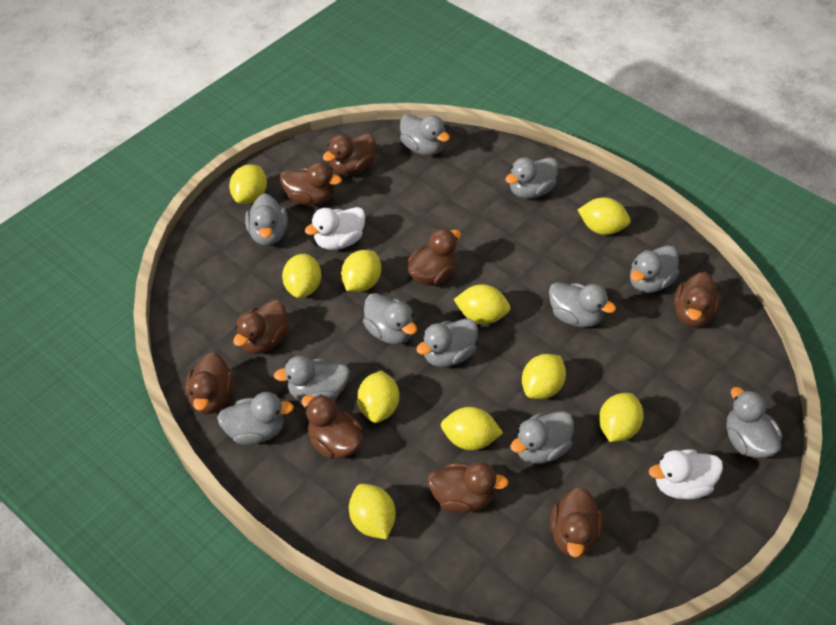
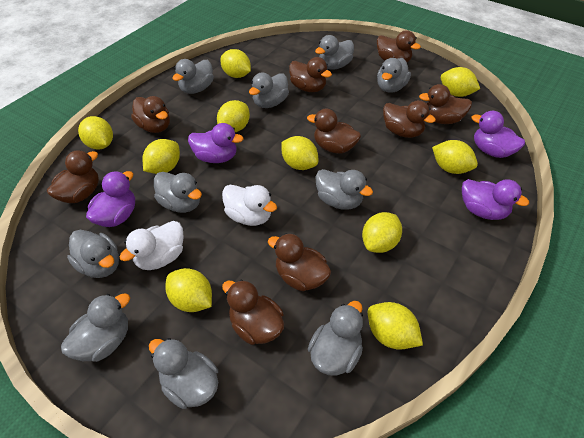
grey duck: 11 -> 10
purple duck: 0 -> 4

